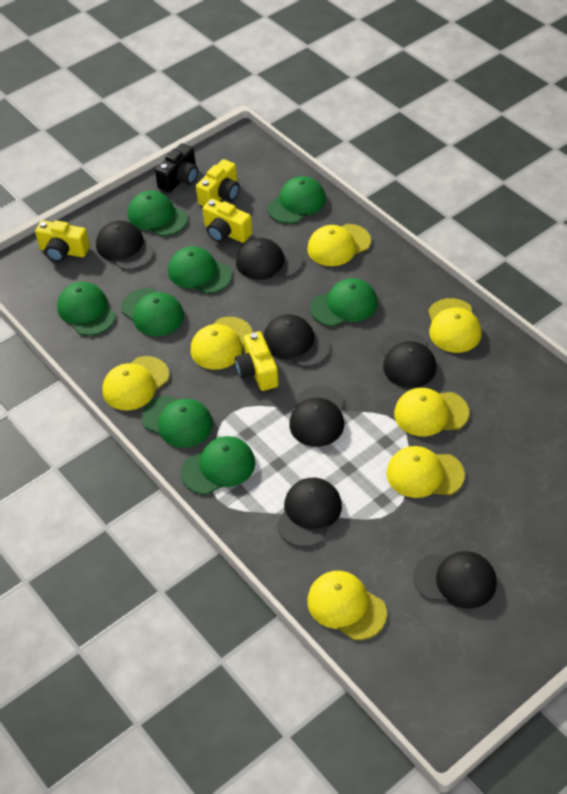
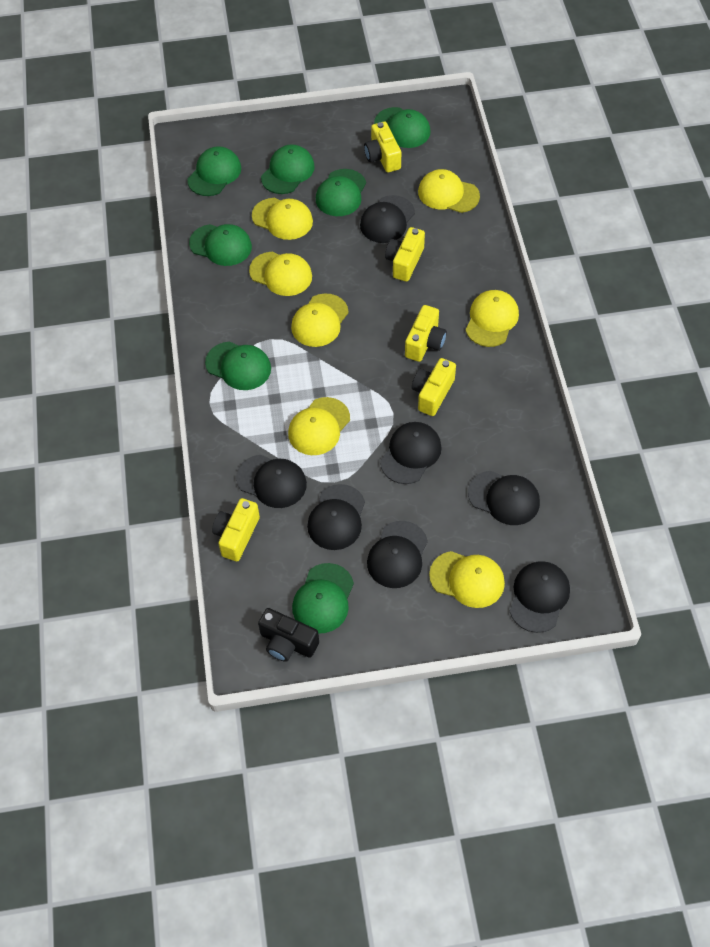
green cap: 8 -> 7
yellow camera: 4 -> 5

